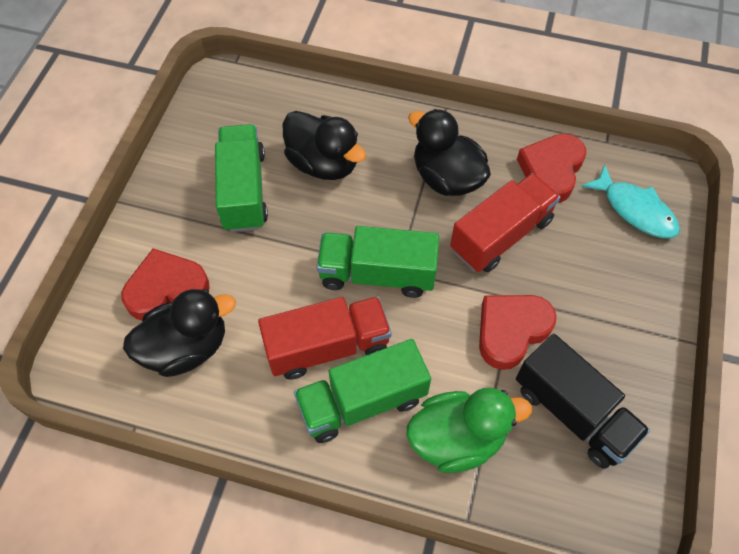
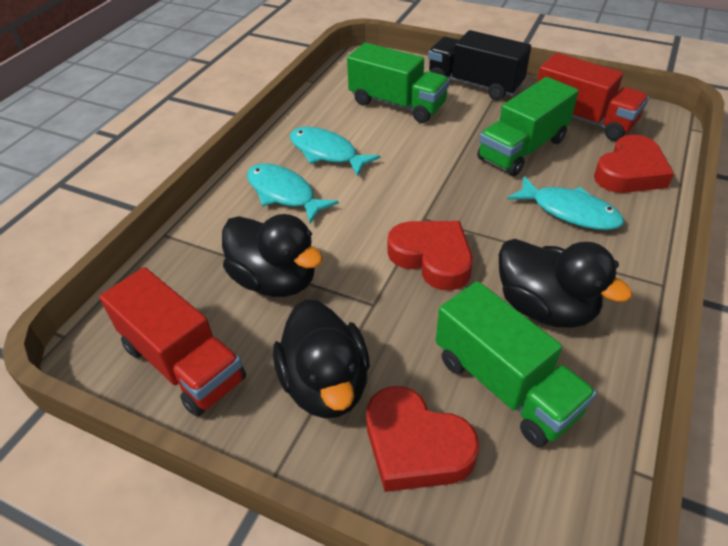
green duck: 1 -> 0
turquoise fish: 1 -> 3

